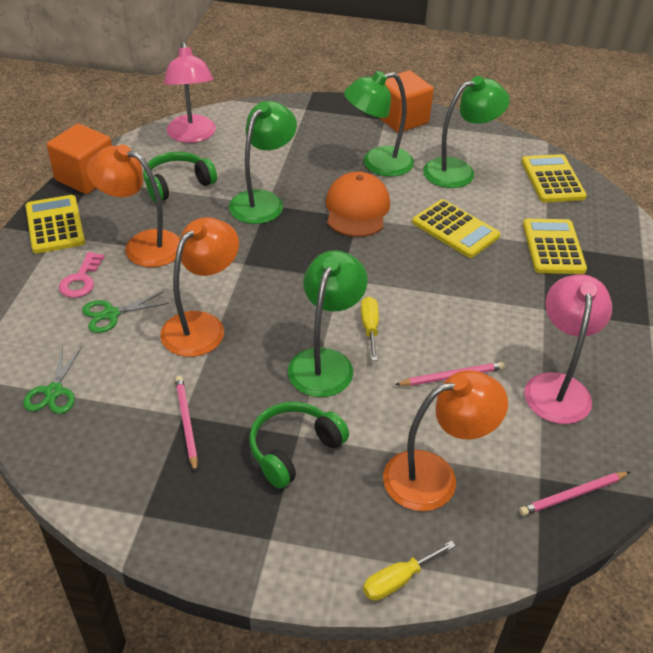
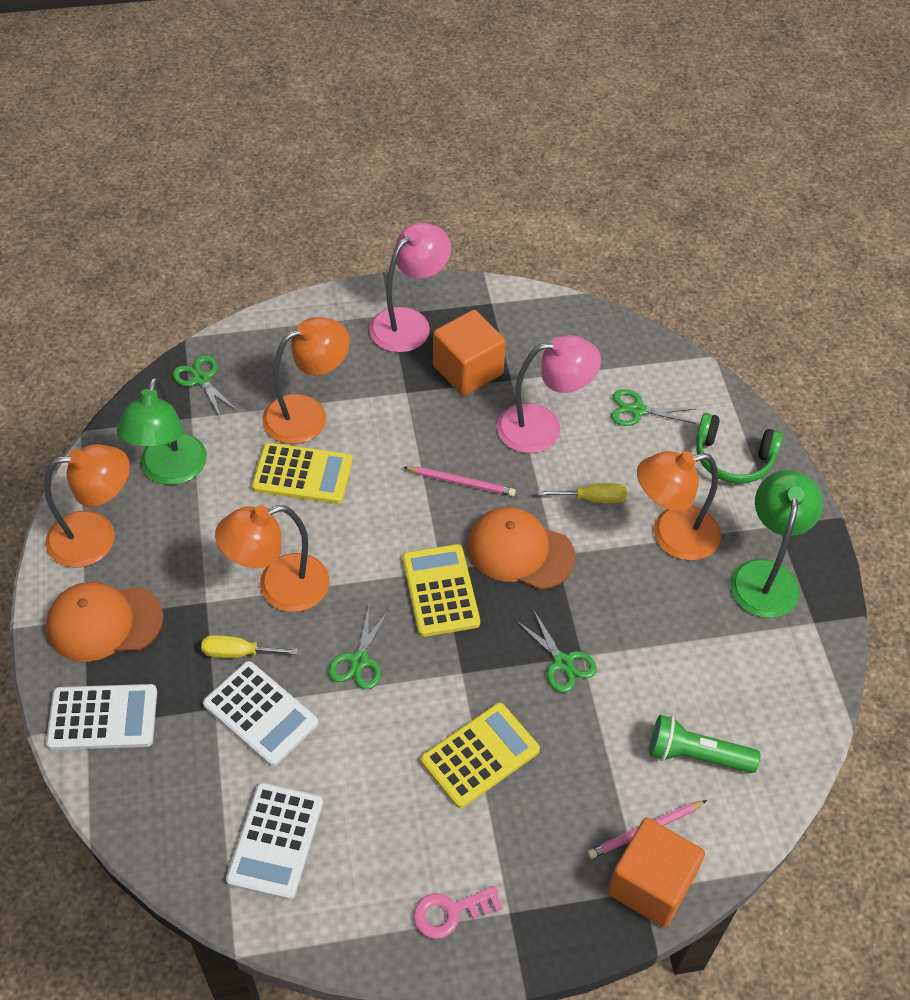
green flashlight: 0 -> 1
green headphones: 2 -> 1
green lamp: 4 -> 2
green scissors: 2 -> 4
orange cap: 1 -> 2
orange lamp: 3 -> 4
pink pencil: 3 -> 2
white calculator: 0 -> 3
yellow calculator: 4 -> 3

